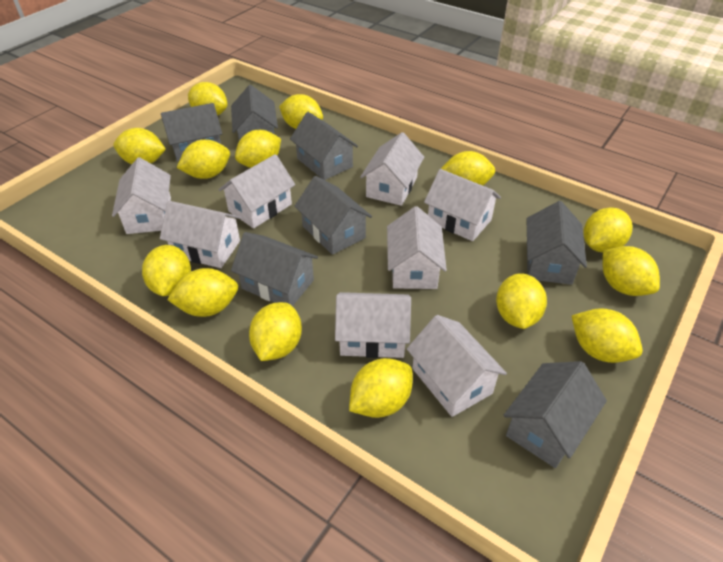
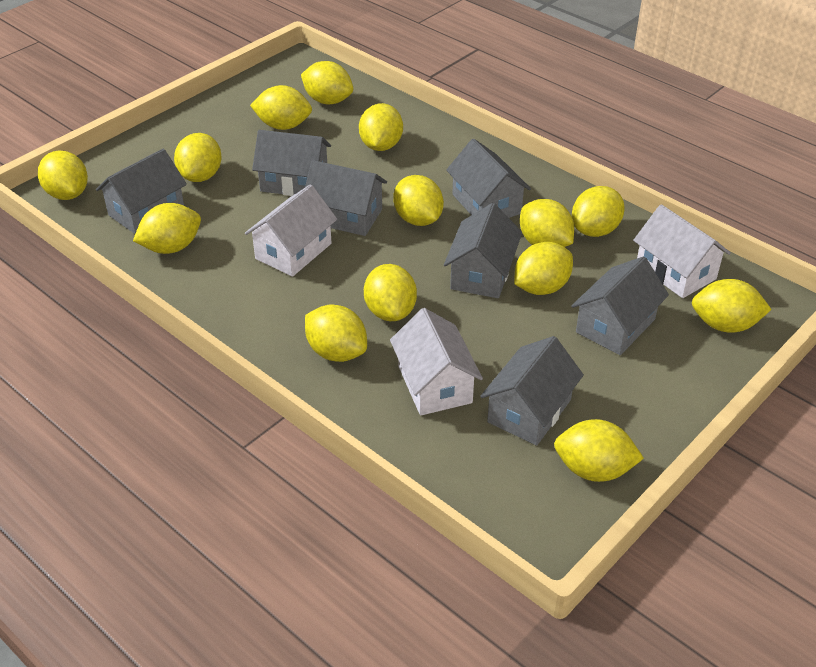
white house: 8 -> 3

